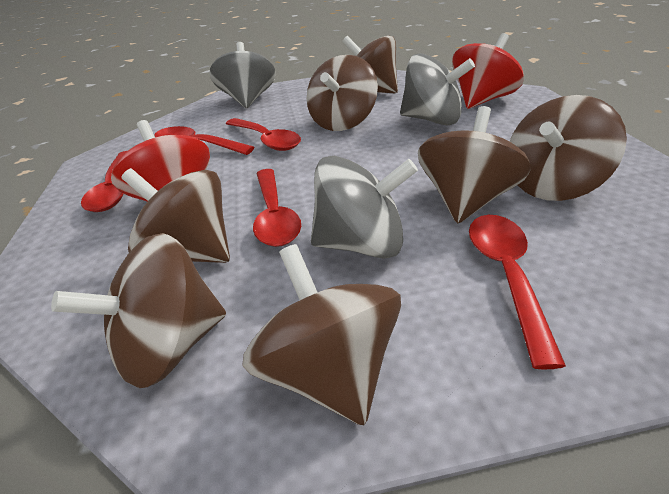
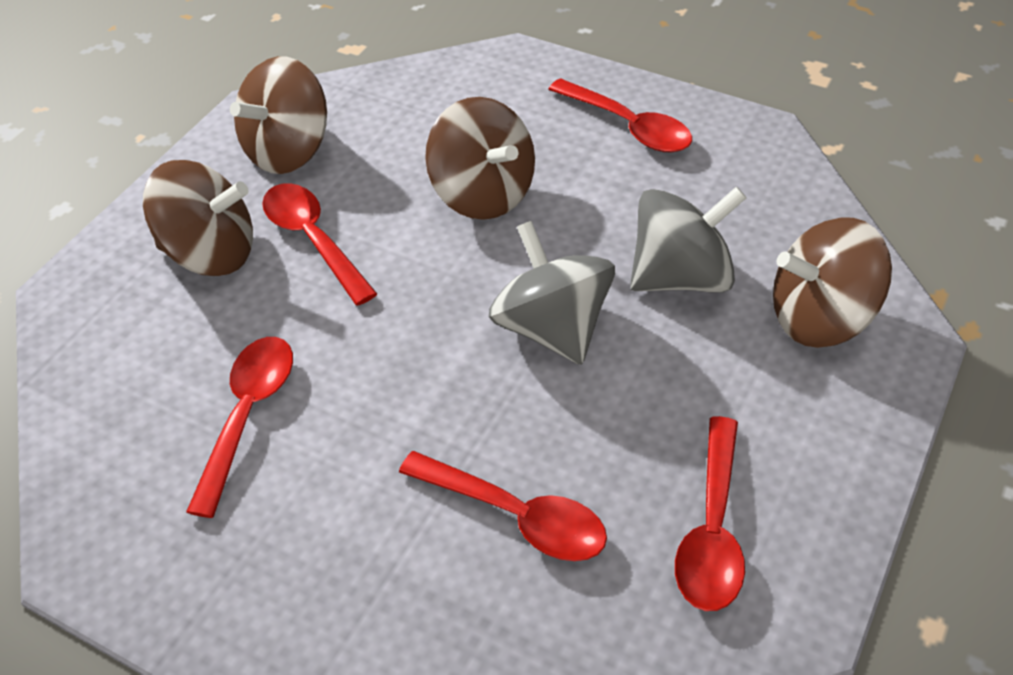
brown spinning top: 7 -> 4
grey spinning top: 3 -> 2
red spinning top: 2 -> 0

